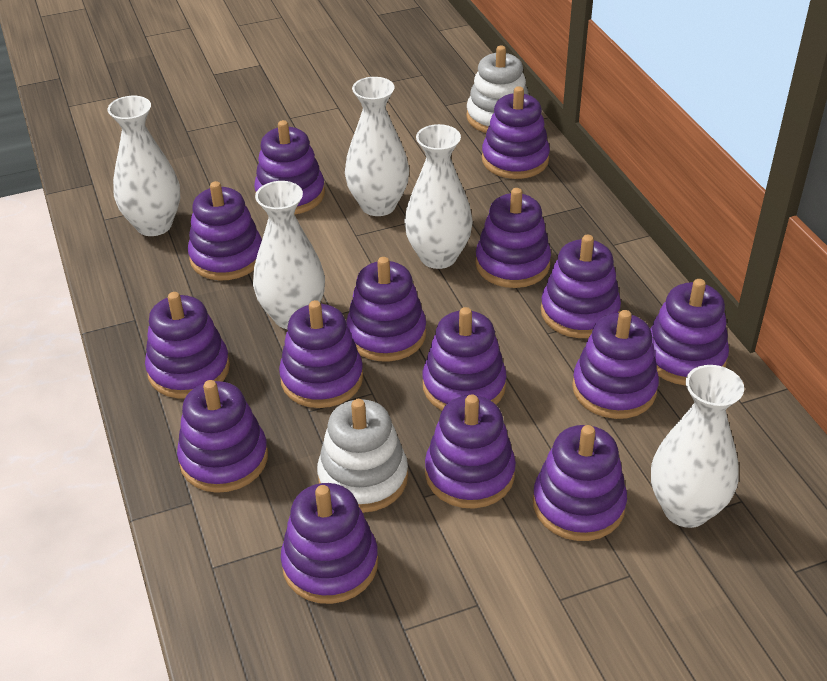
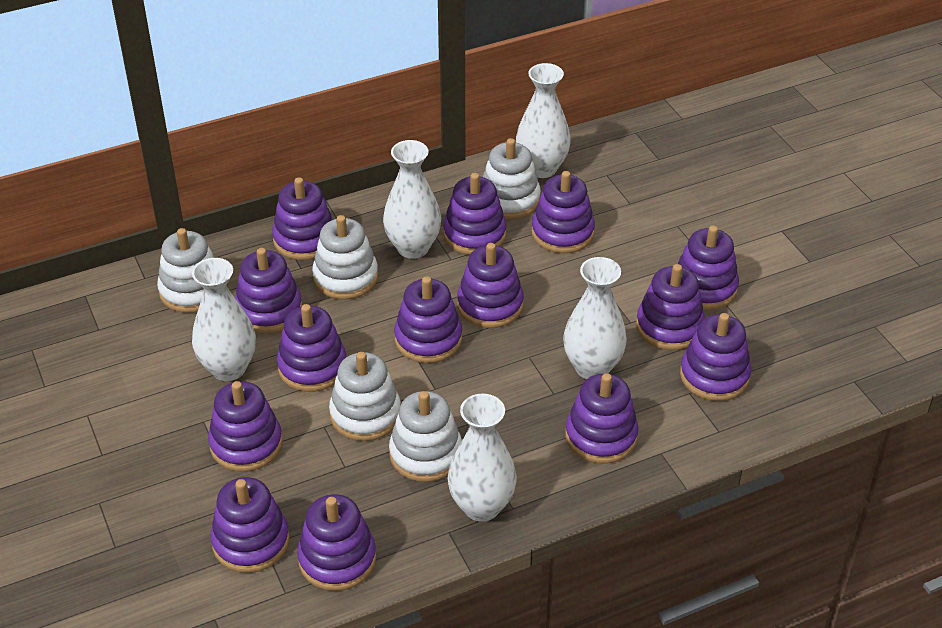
purple stacking toy: 15 -> 14
white stacking toy: 2 -> 5

